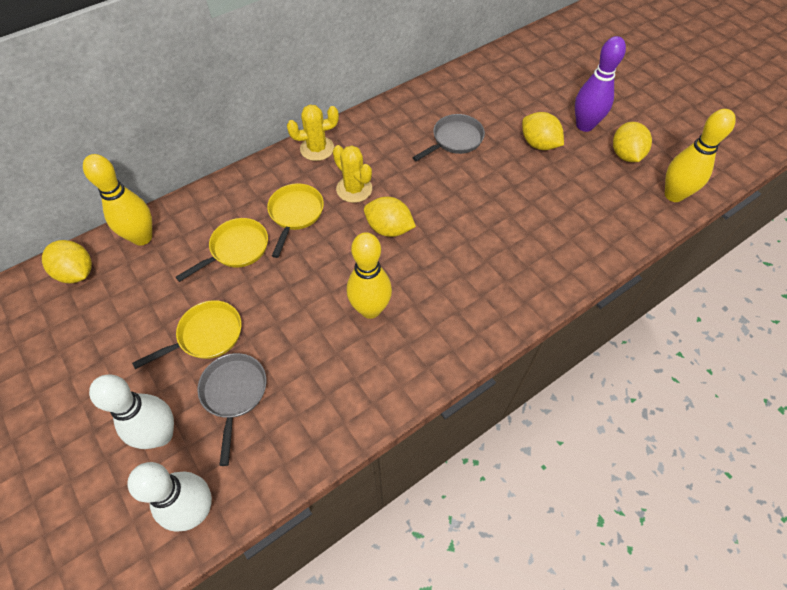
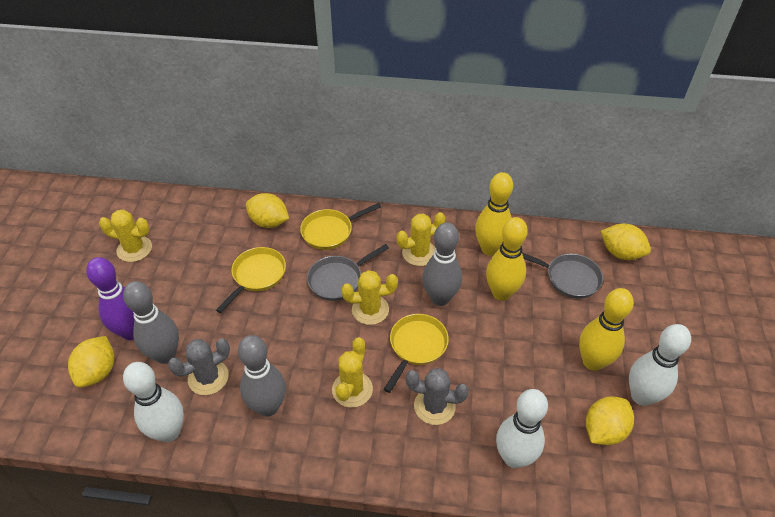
grey bowling pin: 0 -> 3
grey cactus: 0 -> 2
white bowling pin: 2 -> 3
yellow cactus: 2 -> 4

